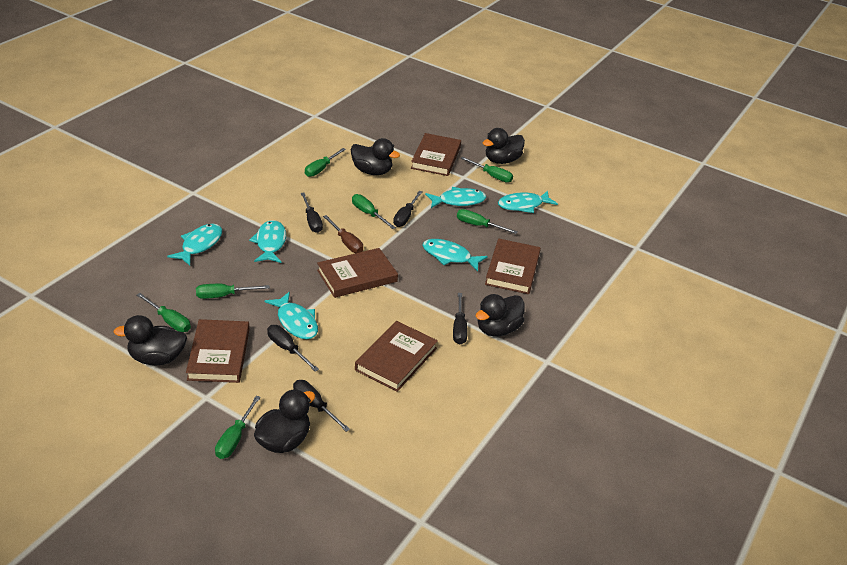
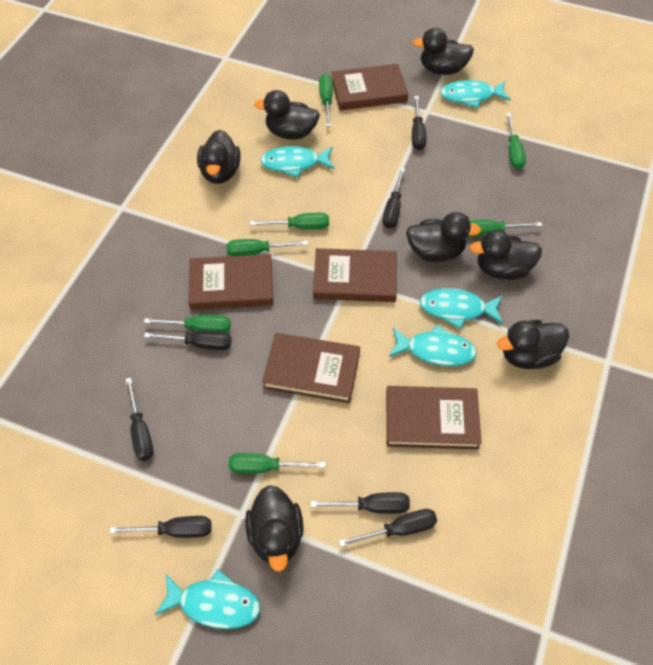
black duck: 5 -> 7
black screwdriver: 5 -> 7
brown screwdriver: 1 -> 0
turquoise fish: 6 -> 5

